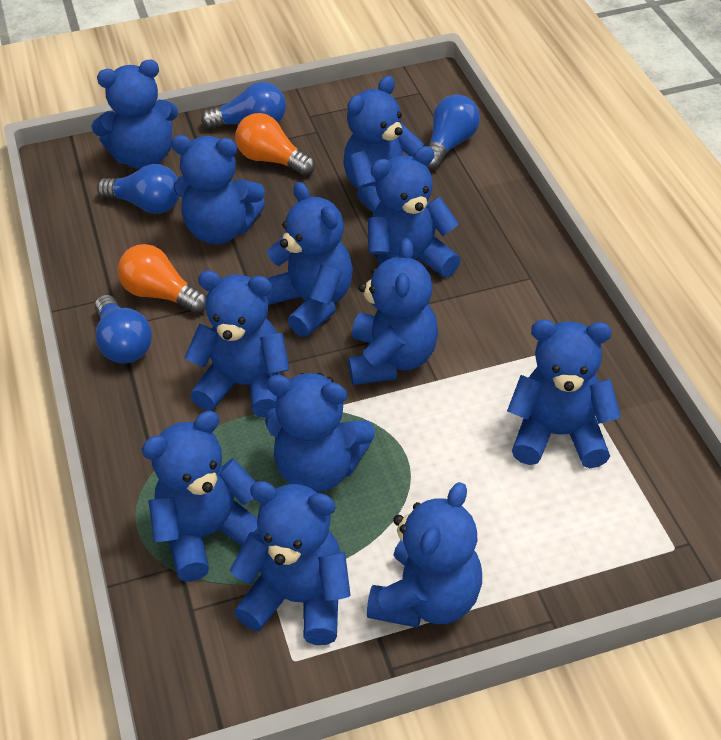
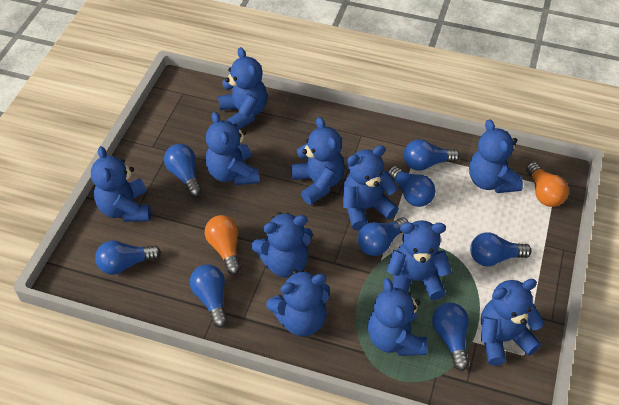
blue light bulb: 4 -> 8
blue teddy bear: 12 -> 11

